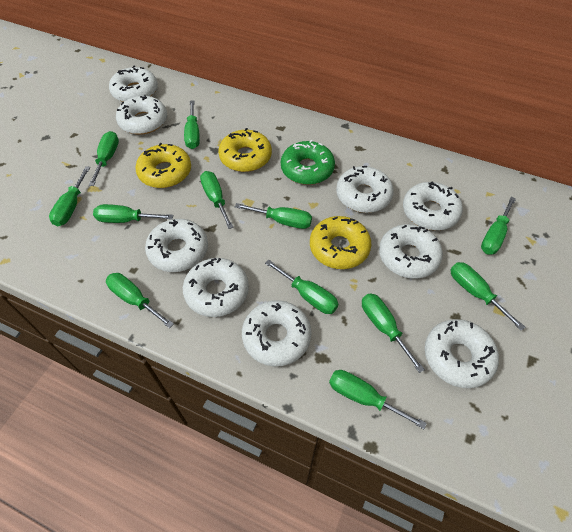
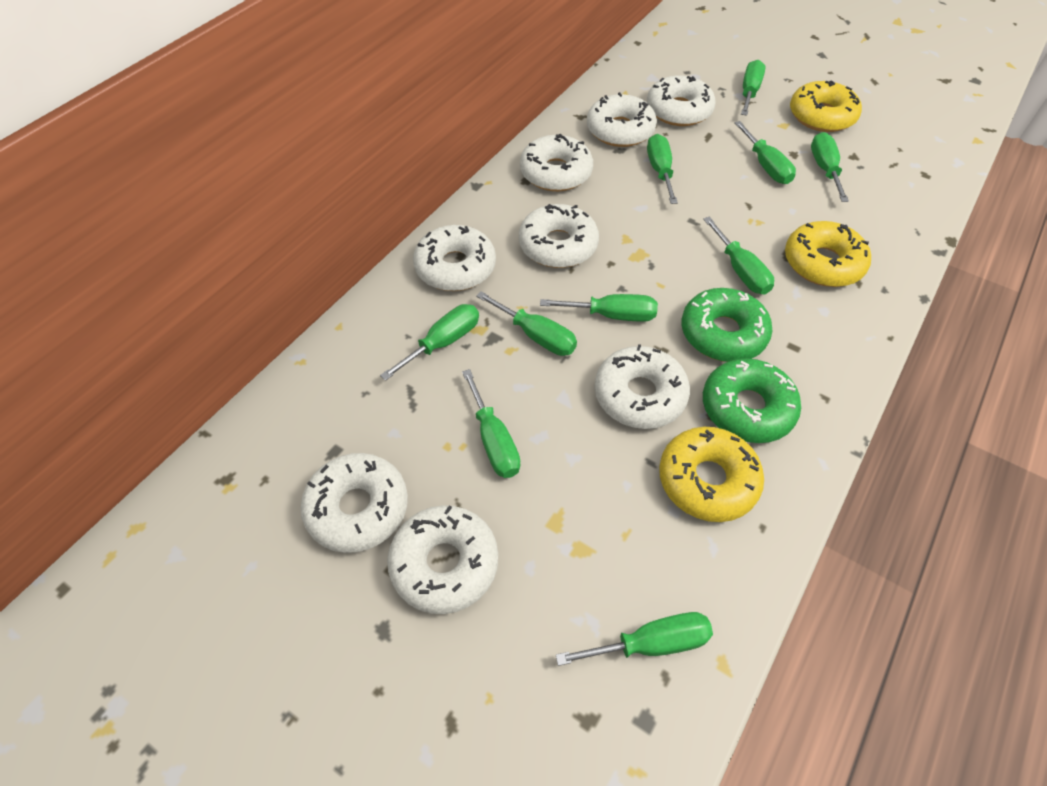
green donut: 1 -> 2
green screwdriver: 12 -> 10
white donut: 9 -> 8

